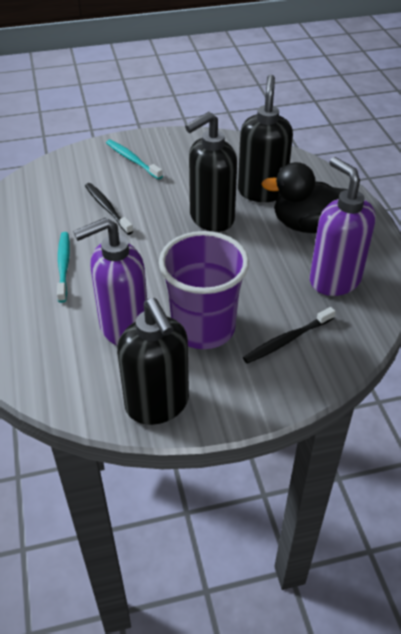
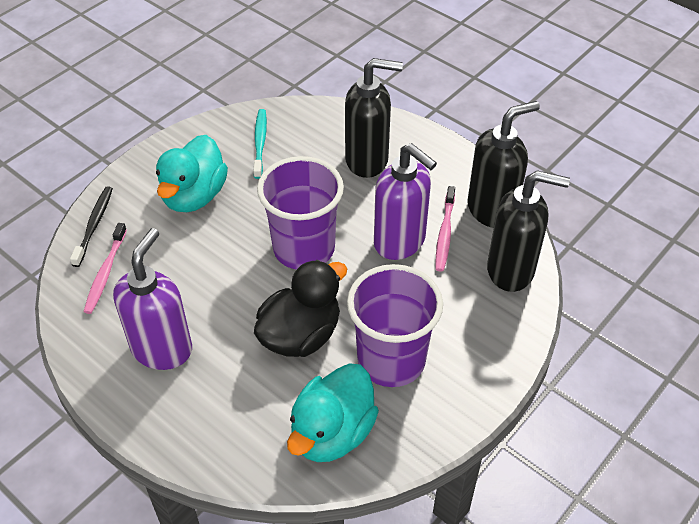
black toothbrush: 2 -> 1
pink toothbrush: 0 -> 2
purple cup: 1 -> 2
turquoise duck: 0 -> 2
turquoise toothbrush: 2 -> 1

